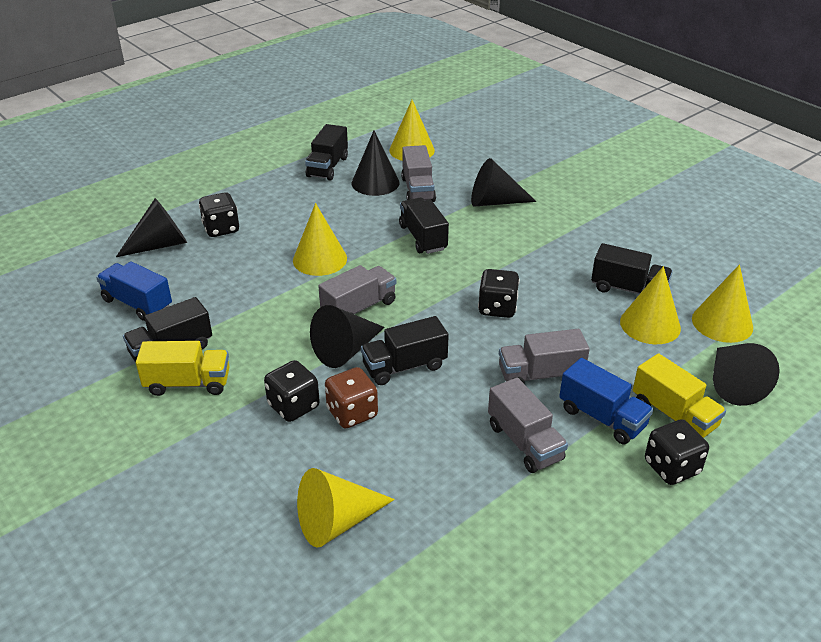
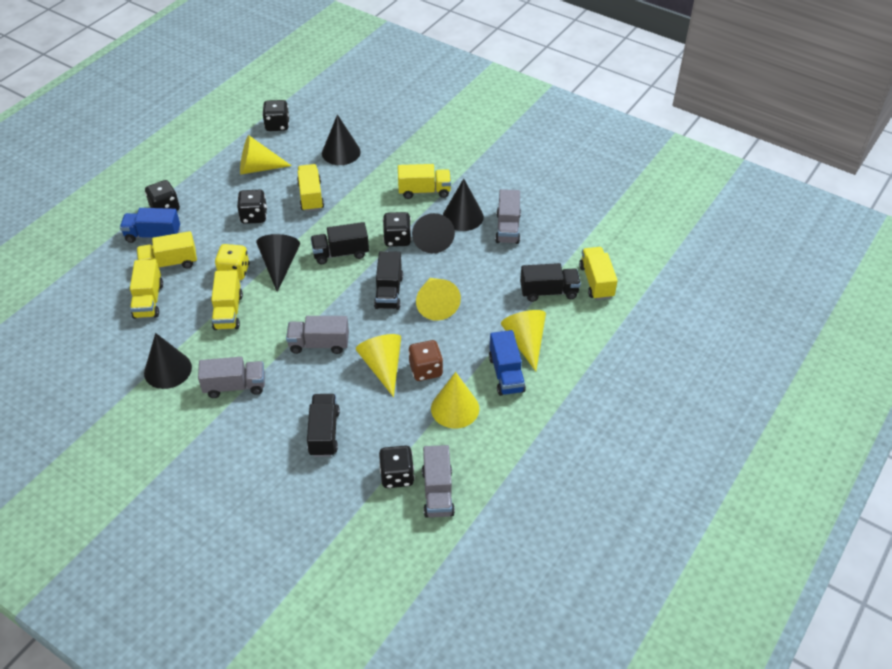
black dice: 4 -> 5
black truck: 5 -> 4
yellow dice: 0 -> 1
yellow truck: 2 -> 6

